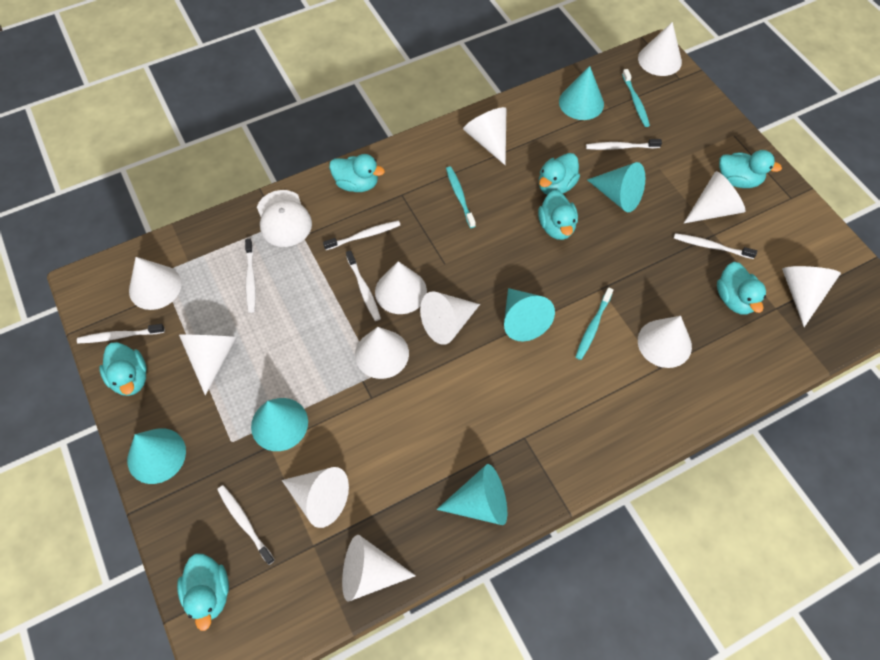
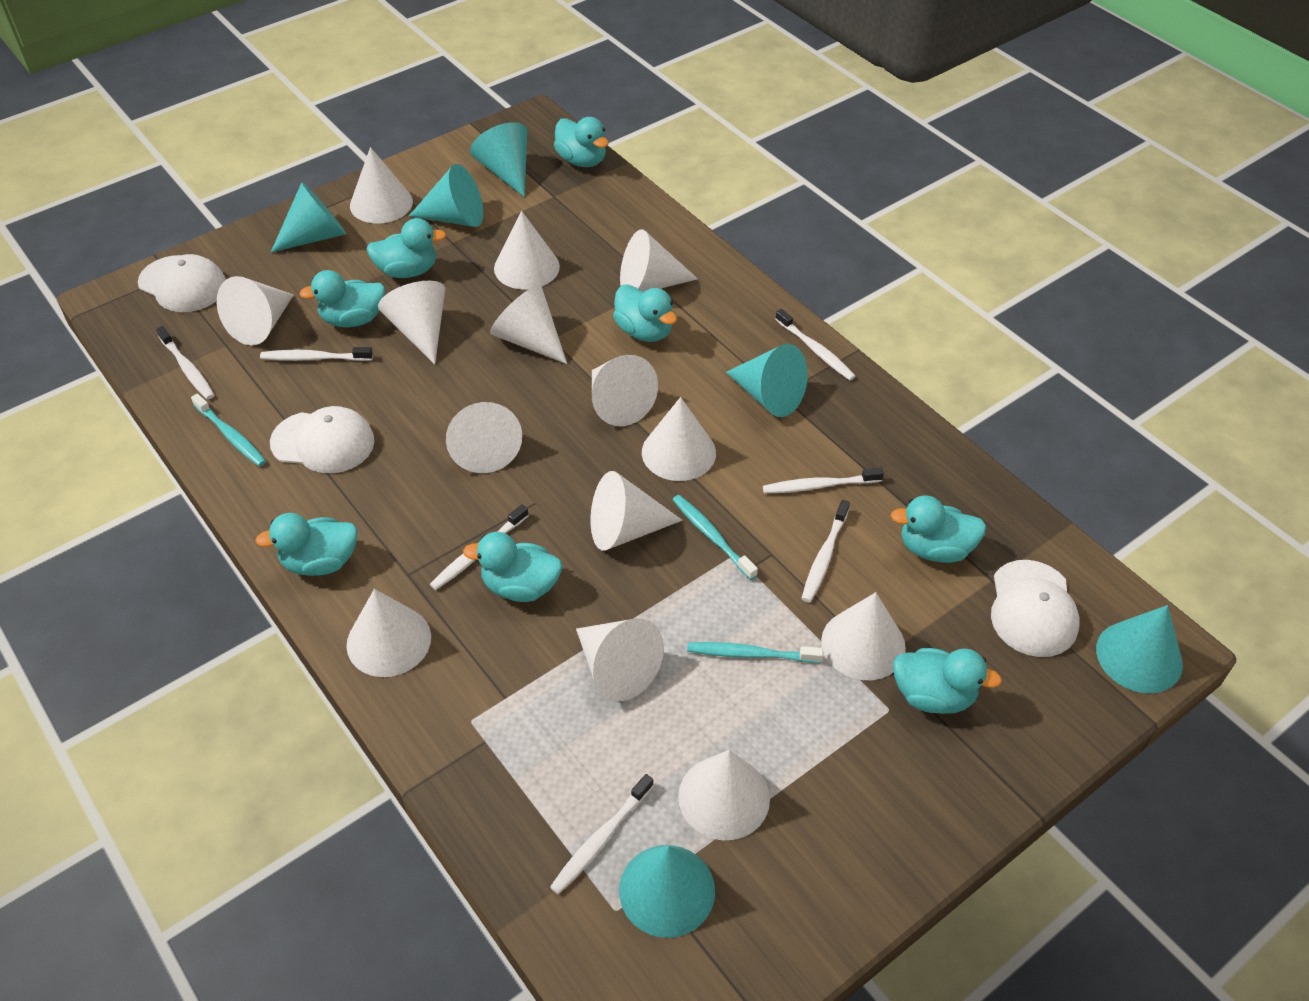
turquoise duck: 7 -> 8
white cap: 1 -> 3
white cone: 12 -> 14

